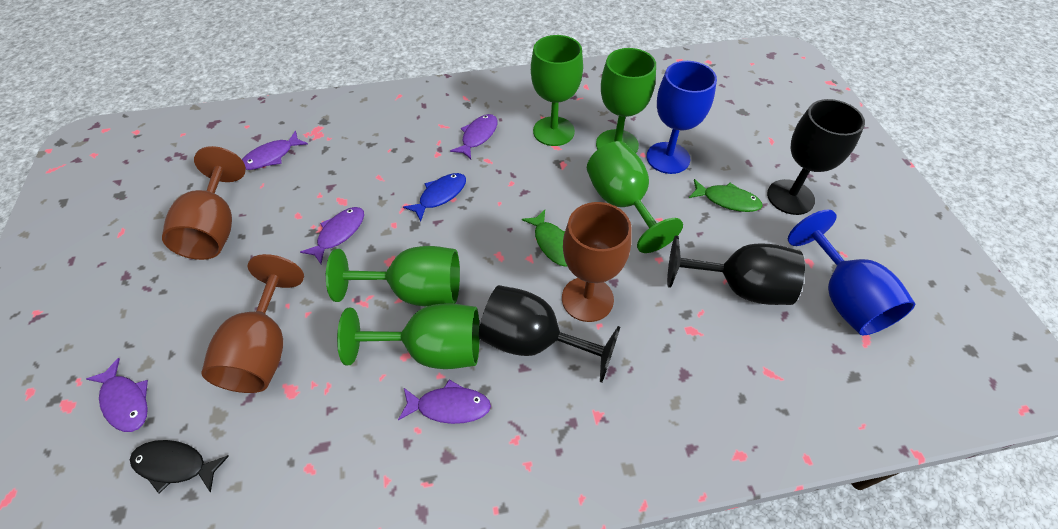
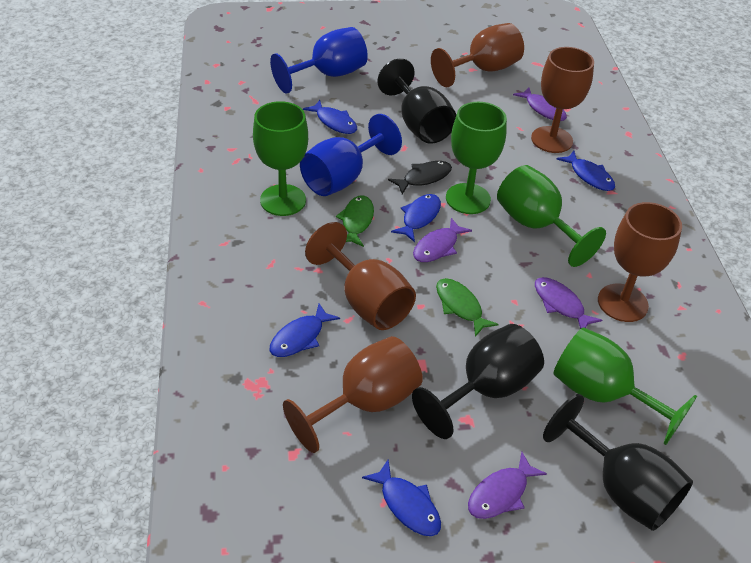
blue fish: 1 -> 5
brown goblet: 3 -> 5
green goblet: 5 -> 4
purple fish: 5 -> 4

